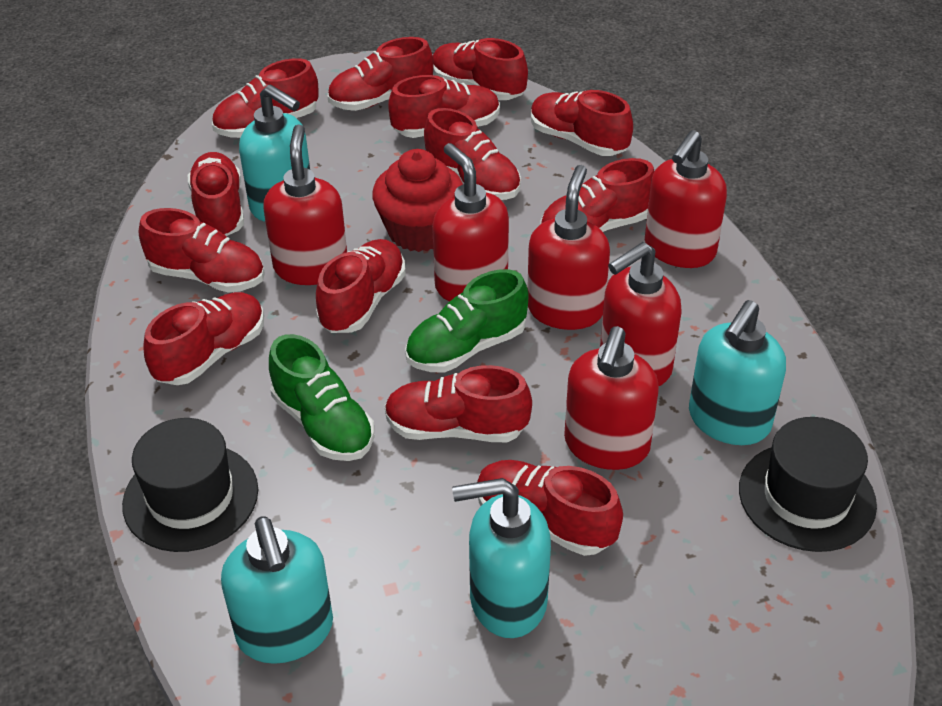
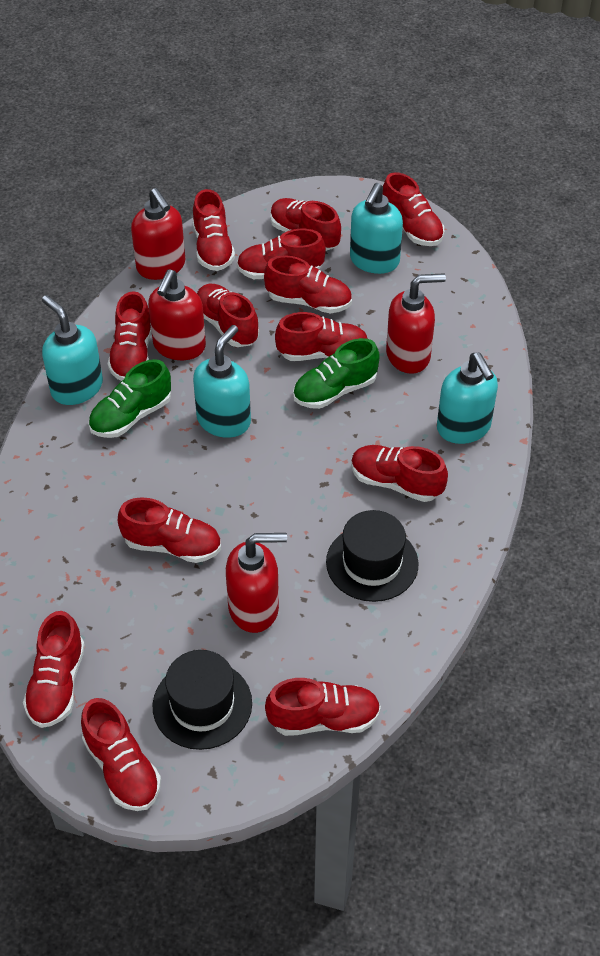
red cupcake: 1 -> 0
red soap dispenser: 6 -> 4

